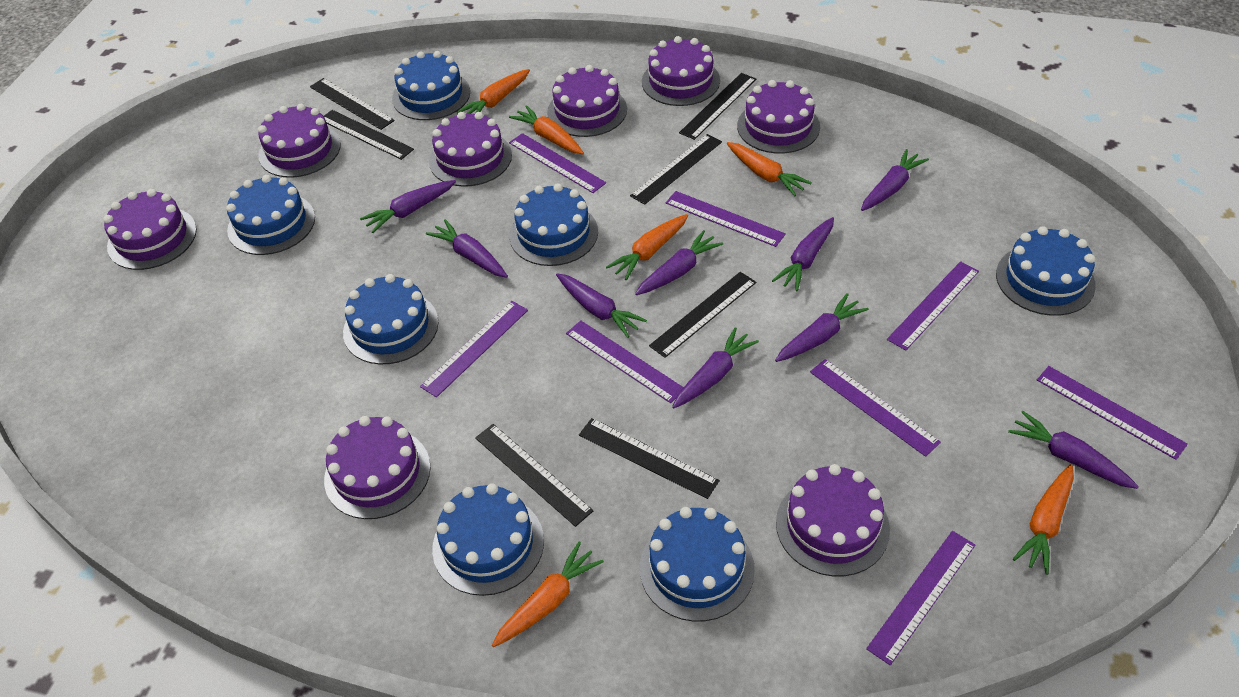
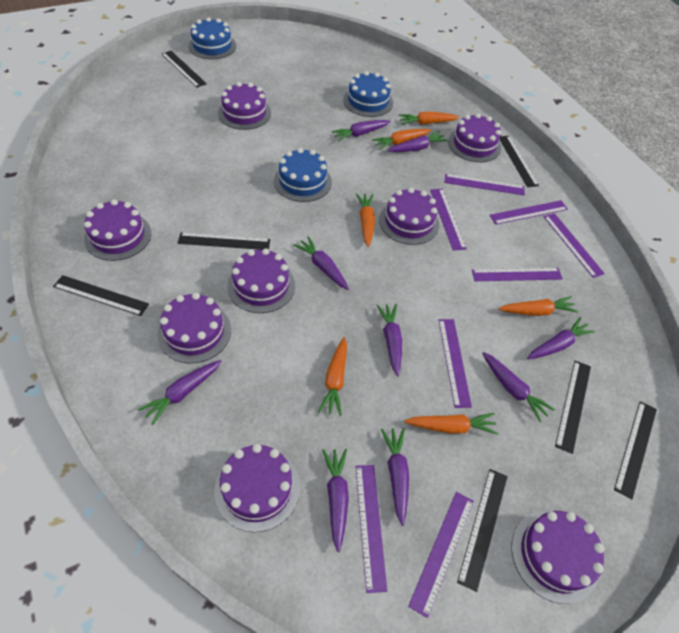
blue cake: 7 -> 3

